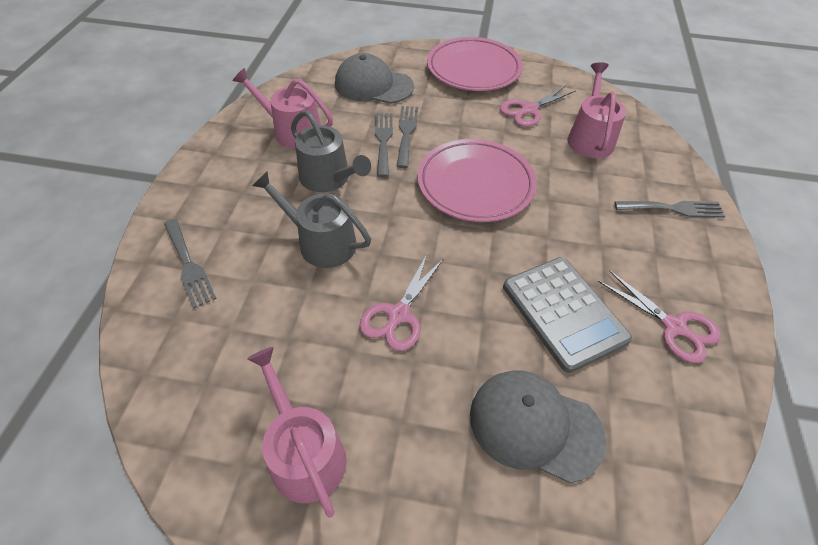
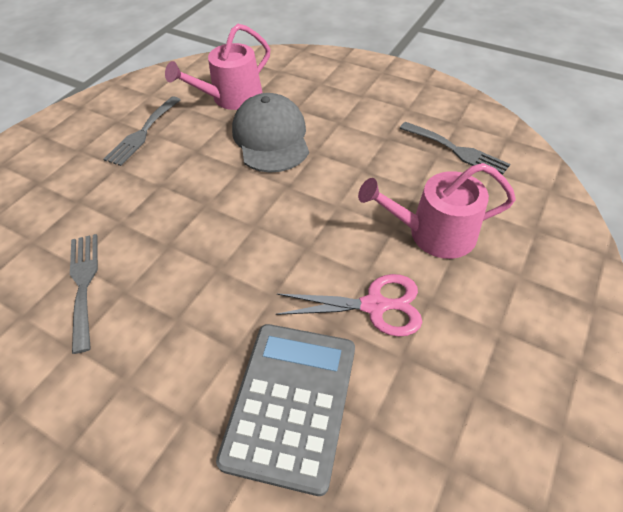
grey cap: 2 -> 1
grey fork: 4 -> 3
grey watering can: 2 -> 0
pink plate: 2 -> 0
pink scissors: 3 -> 1
pink watering can: 3 -> 2

